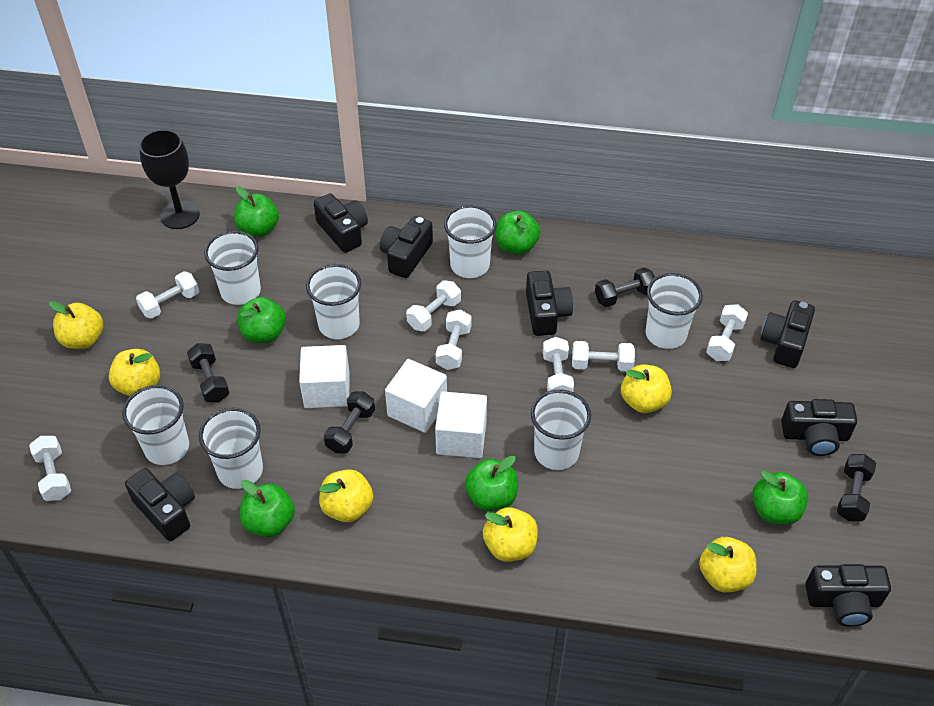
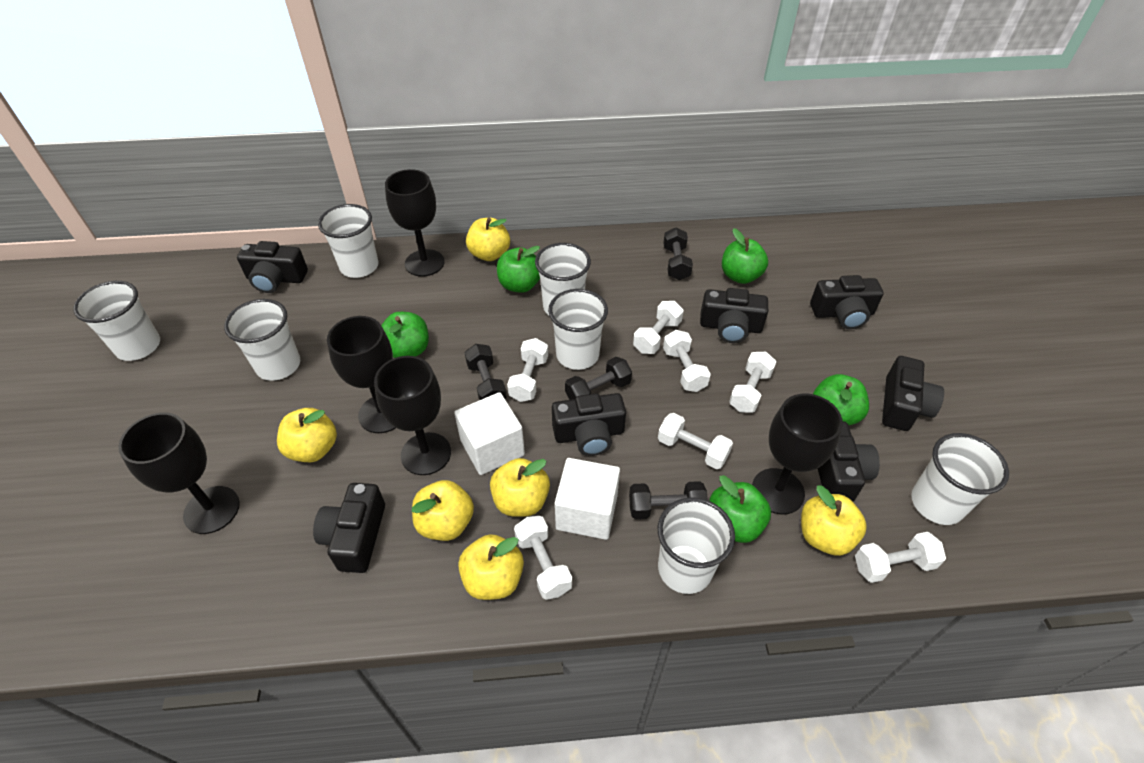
black goblet: 1 -> 5
green apple: 6 -> 5
white cube: 3 -> 2

